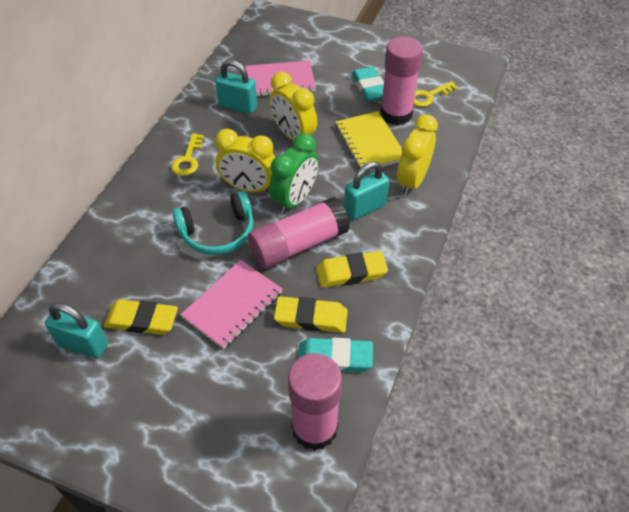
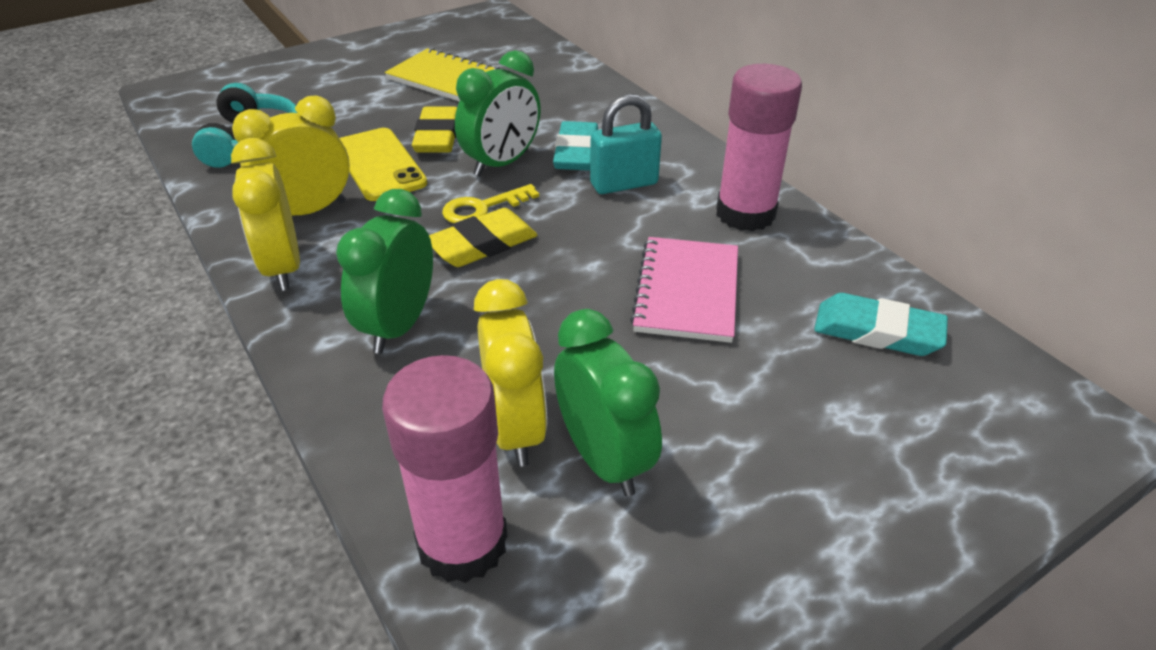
green clock: 1 -> 3
pink glue stick: 3 -> 2
pink notebook: 2 -> 1
turquoise padlock: 3 -> 1
yellow eraser: 3 -> 2
yellow key: 2 -> 1
yellow phone: 0 -> 1

